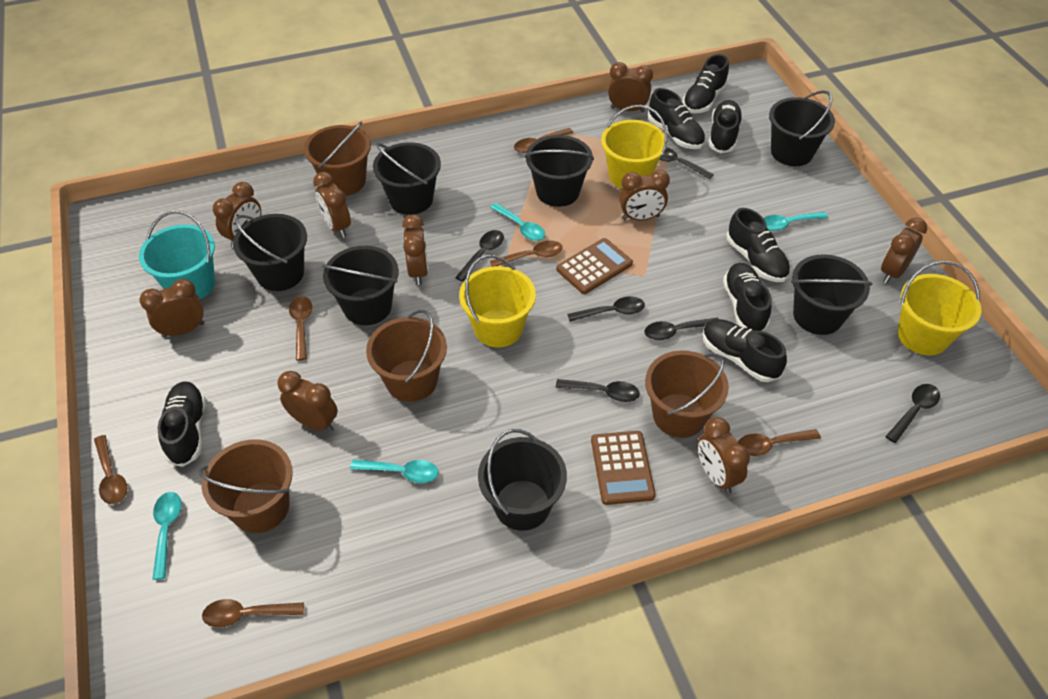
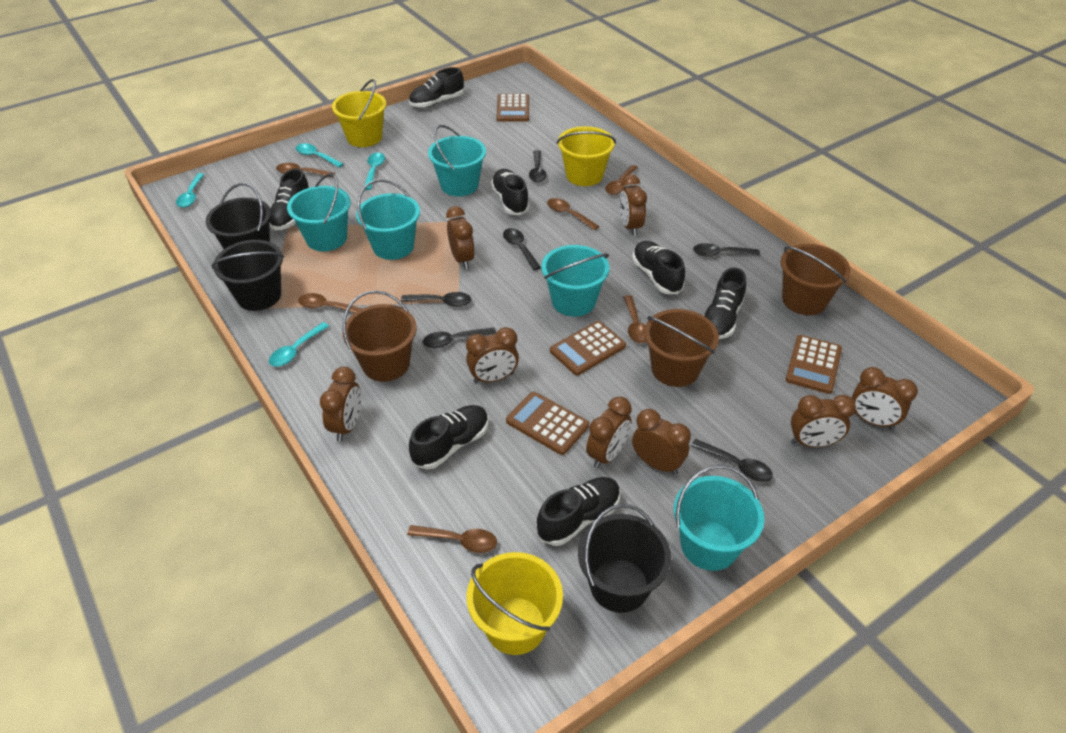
black bucket: 7 -> 3
brown bucket: 4 -> 3
brown calculator: 2 -> 4
brown clock: 9 -> 8
turquoise bucket: 1 -> 5

